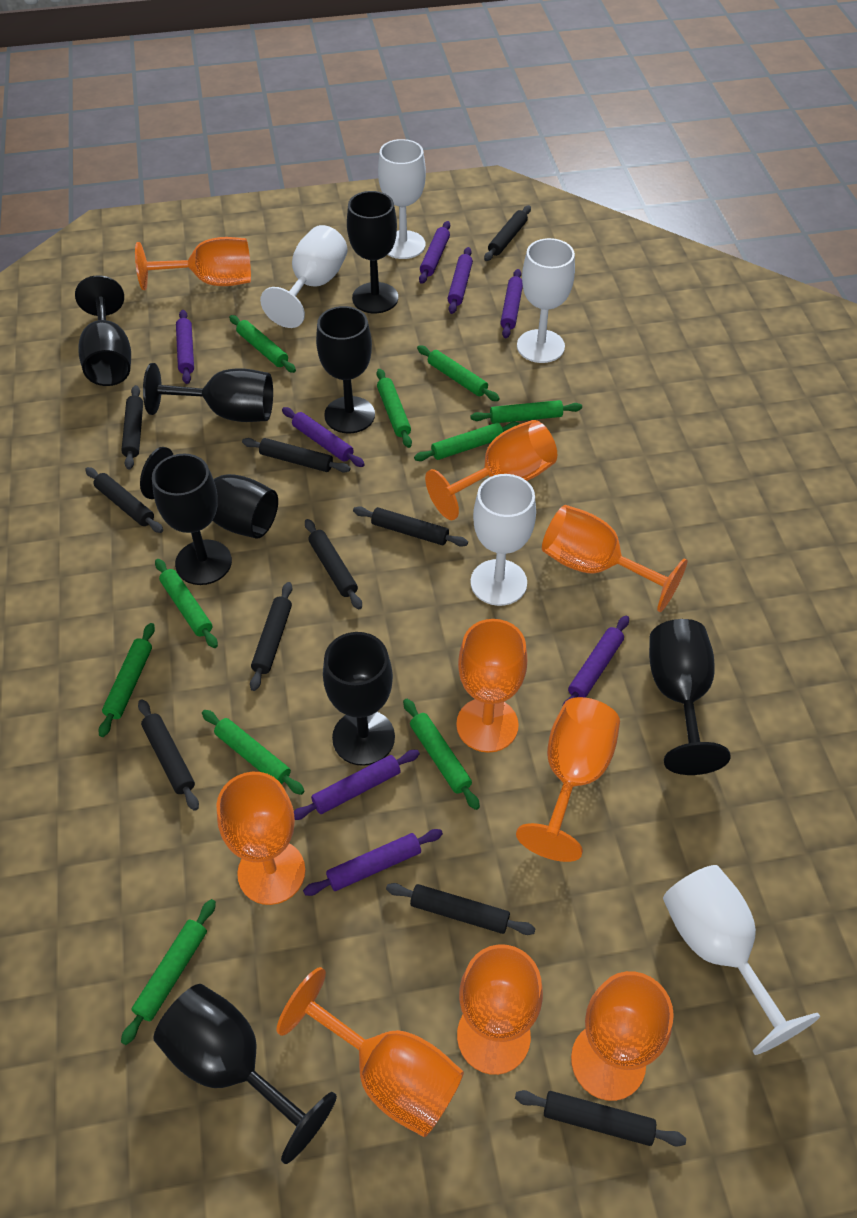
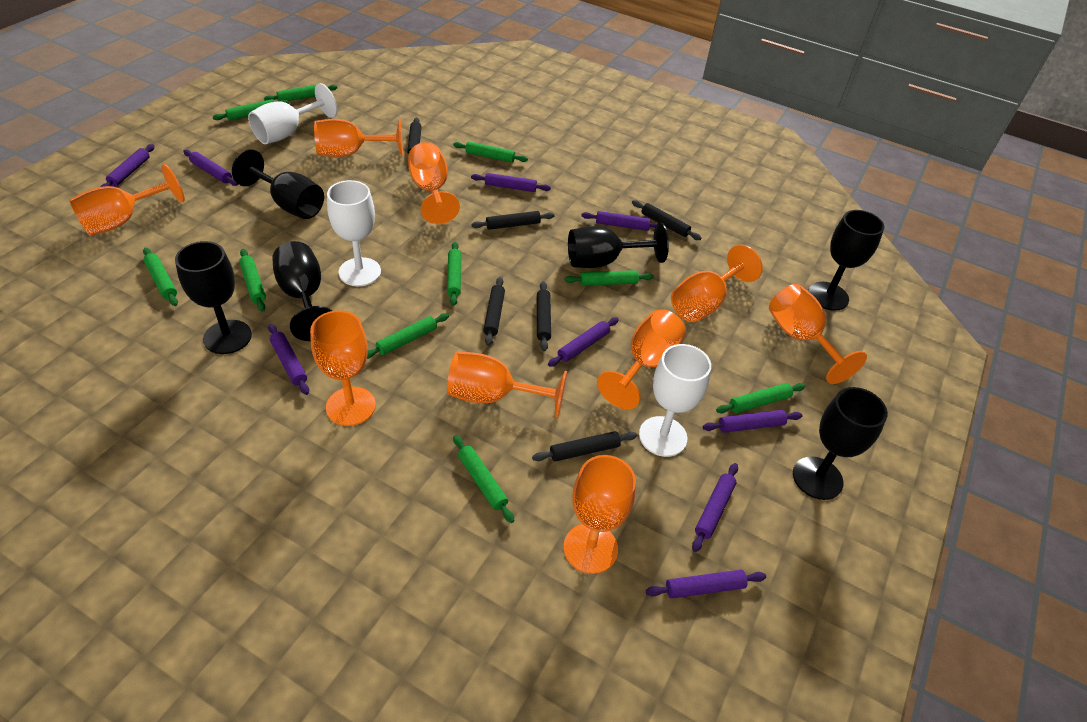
black goblet: 9 -> 6
black rolling pin: 10 -> 6
purple rolling pin: 8 -> 9
white goblet: 5 -> 3

